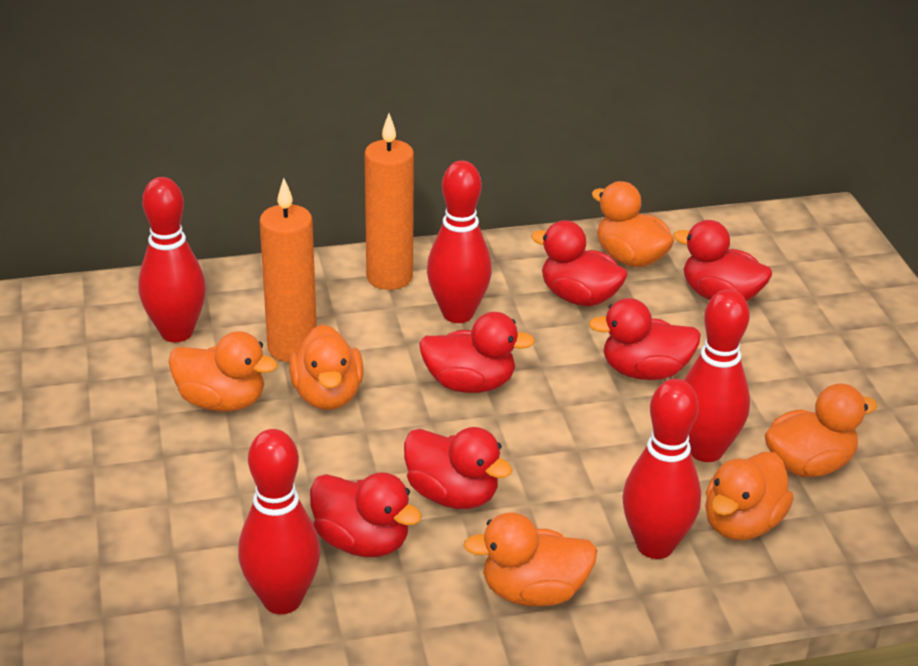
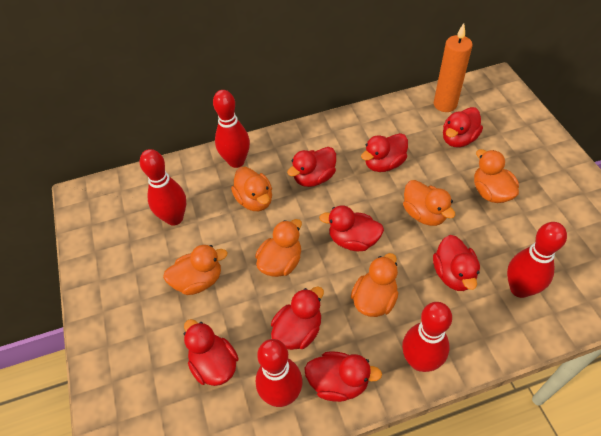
orange candle: 2 -> 1
red duck: 6 -> 8

